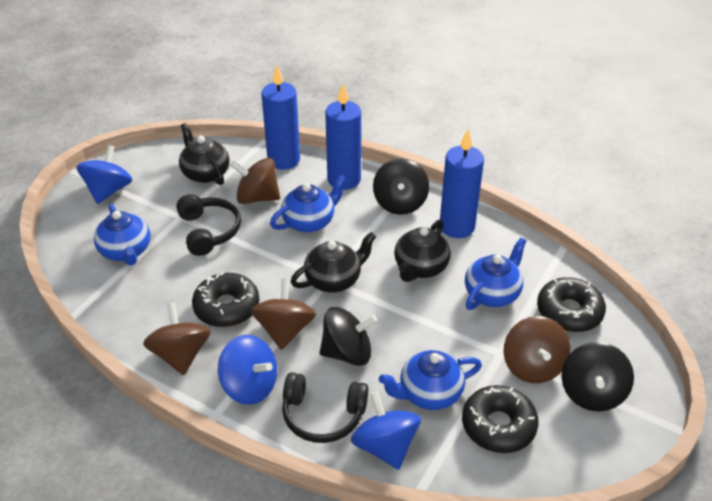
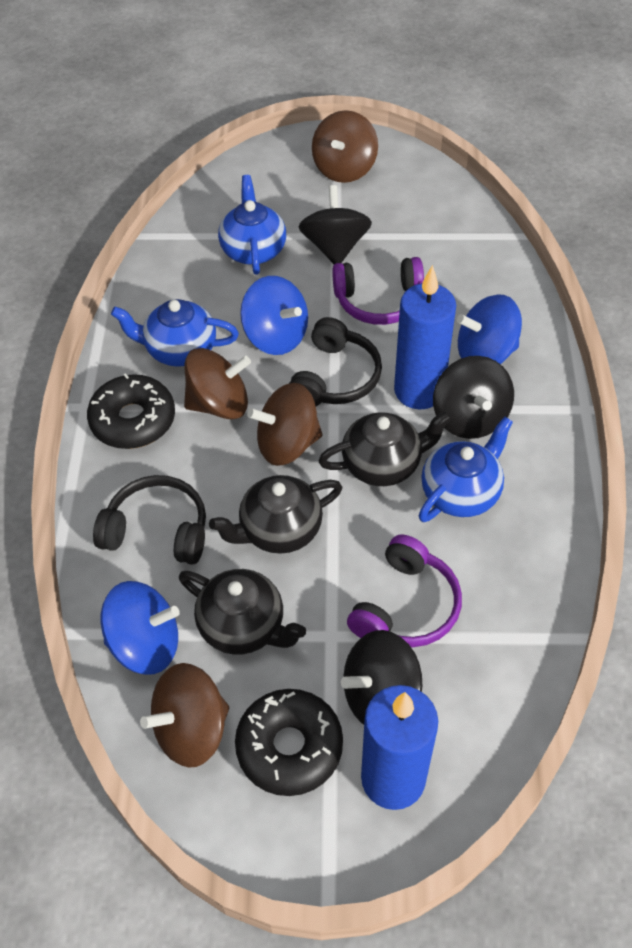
black donut: 3 -> 2
blue candle: 3 -> 2
blue teapot: 4 -> 3
purple headphones: 0 -> 2

